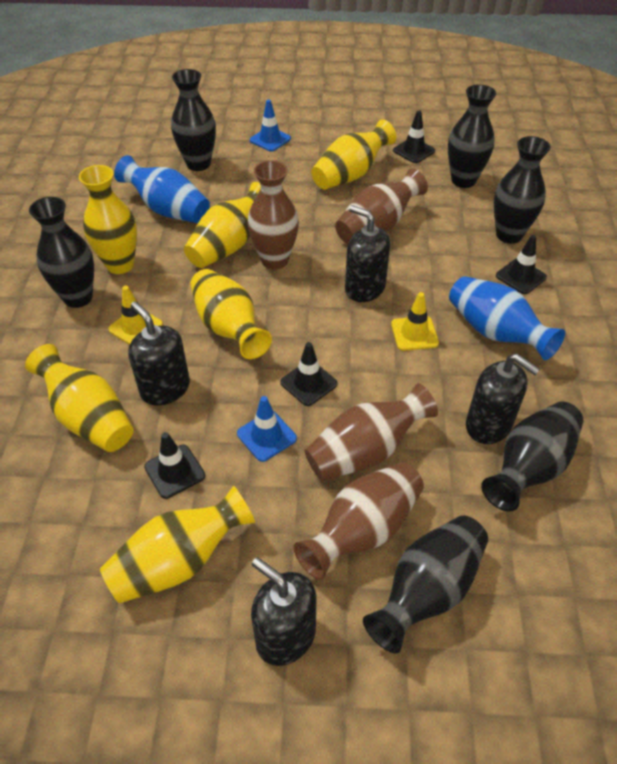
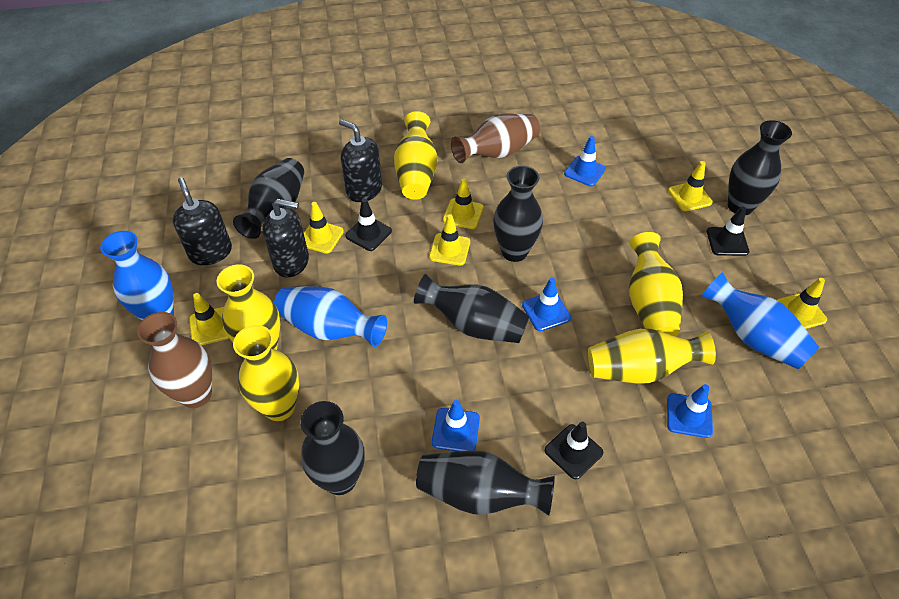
black soap dispenser: 4 -> 3
black traffic cone: 4 -> 3
blue traffic cone: 2 -> 4
blue vase: 2 -> 3
brown vase: 4 -> 2
yellow traffic cone: 2 -> 6
yellow vase: 6 -> 5

